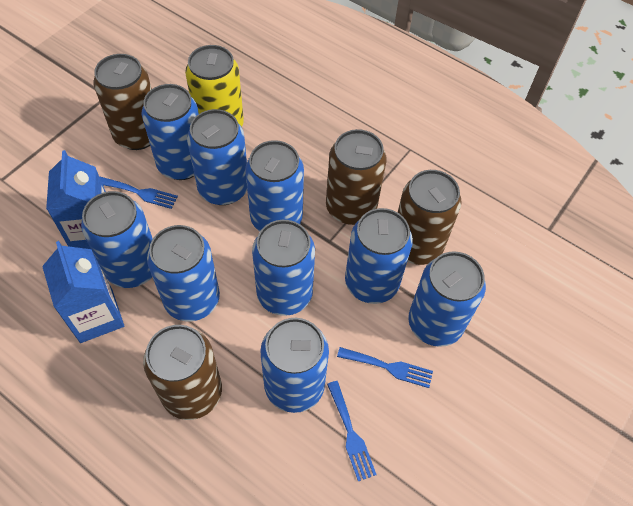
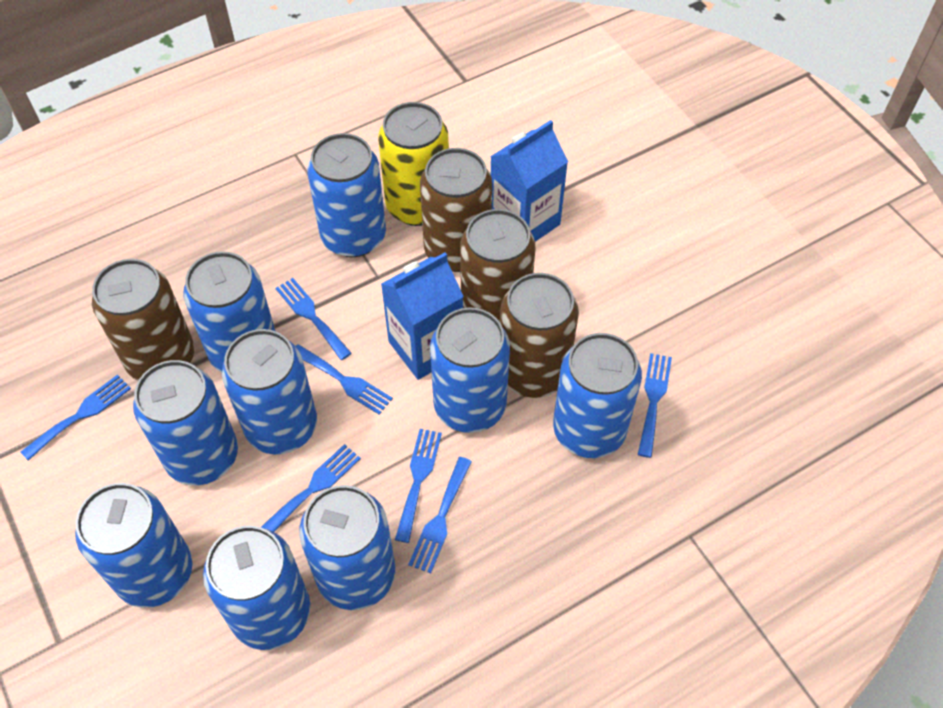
blue fork: 3 -> 7

